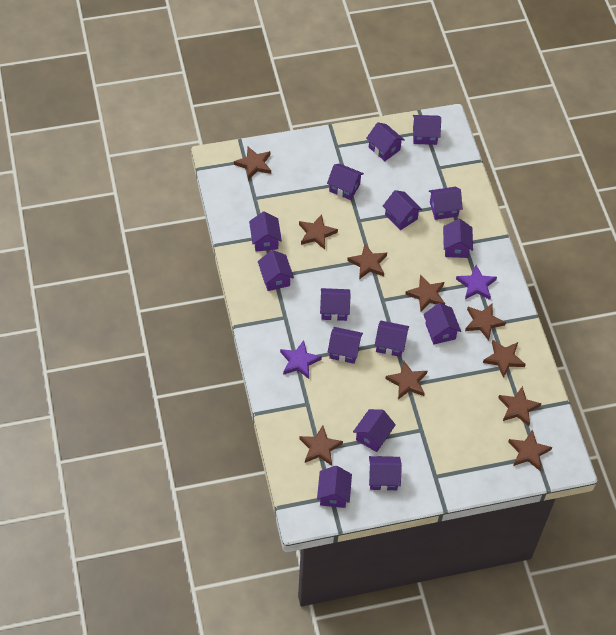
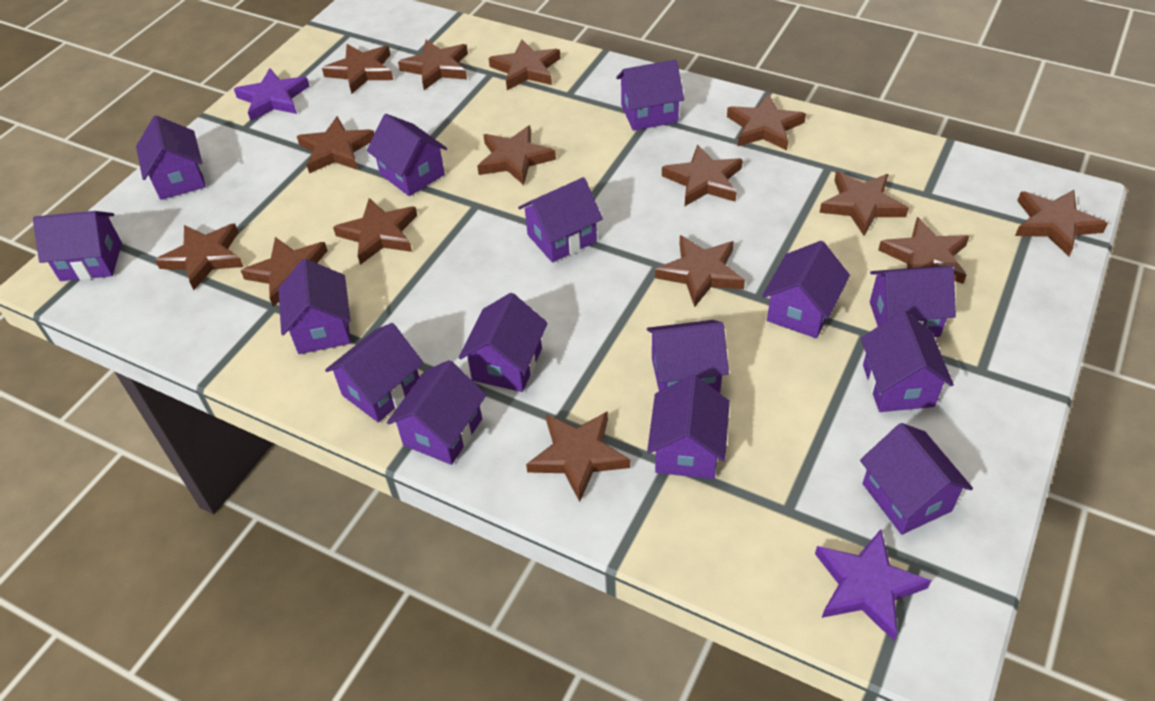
brown star: 10 -> 15

